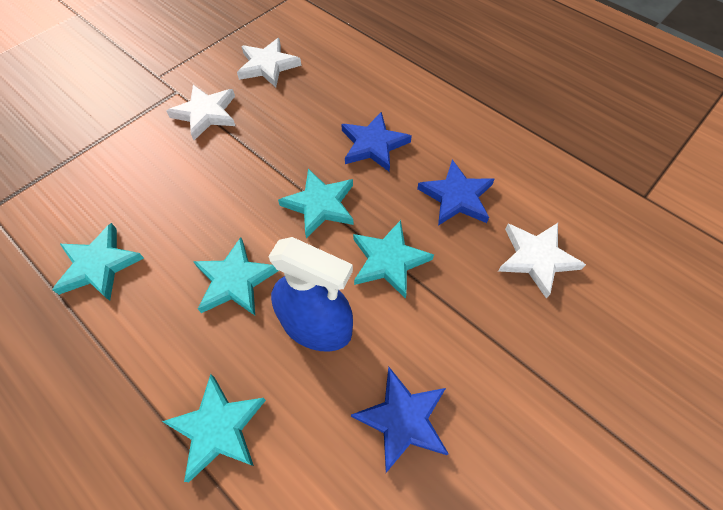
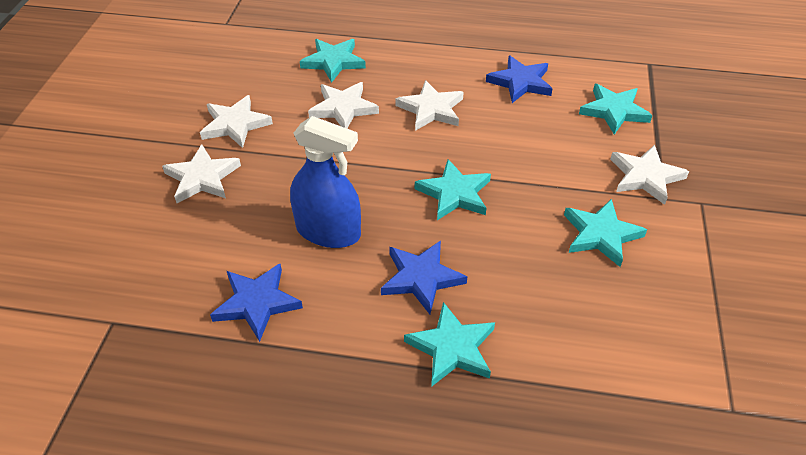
white star: 3 -> 5

